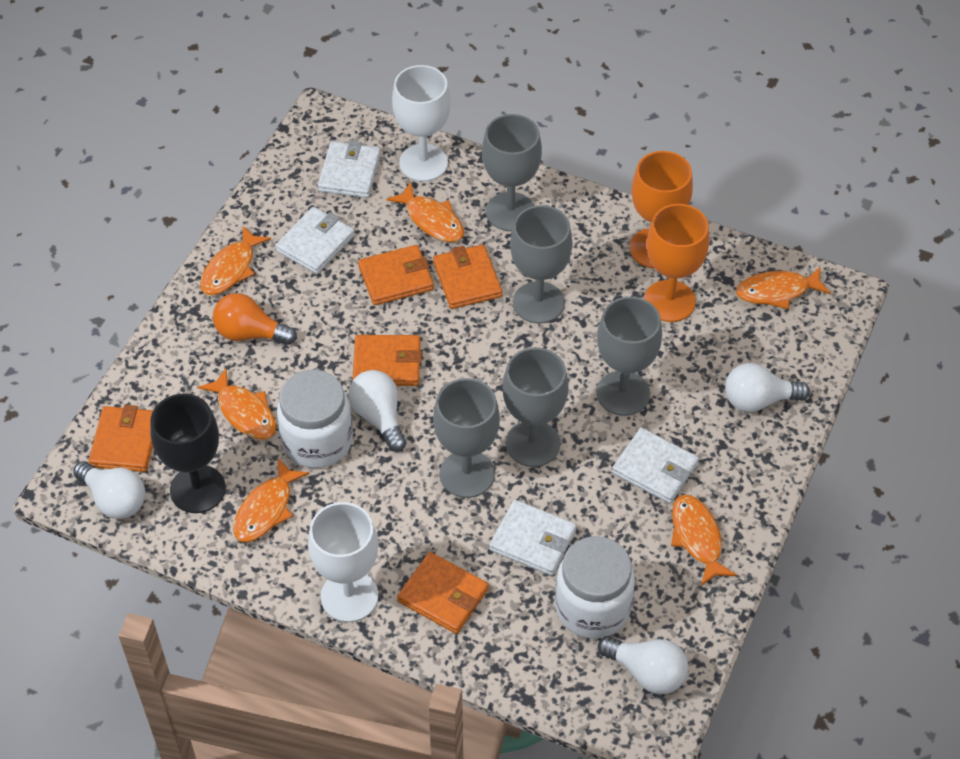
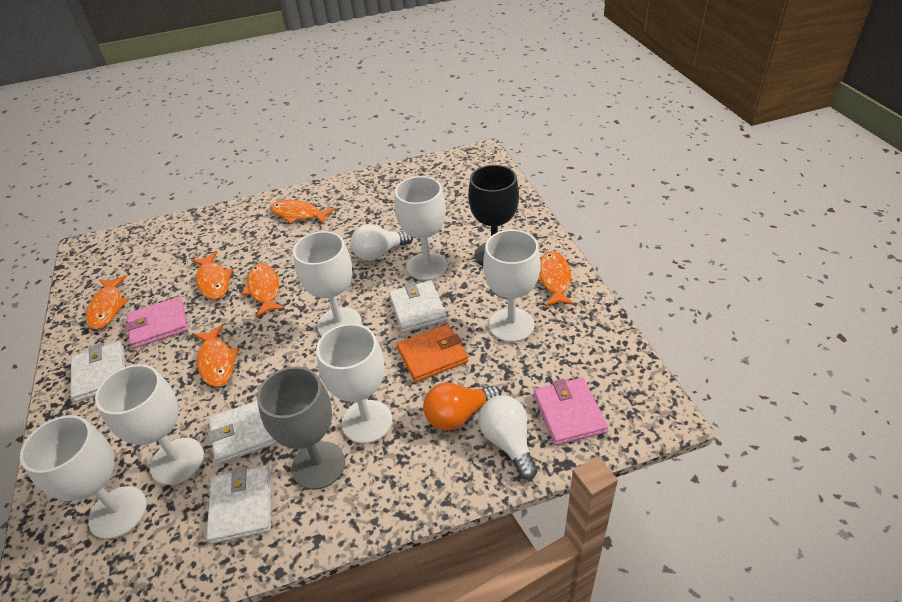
grey goblet: 5 -> 1
orange goblet: 2 -> 0
orange wallet: 5 -> 1
pink wallet: 0 -> 2
white goblet: 2 -> 6
white jar: 2 -> 0
white light bulb: 4 -> 2

